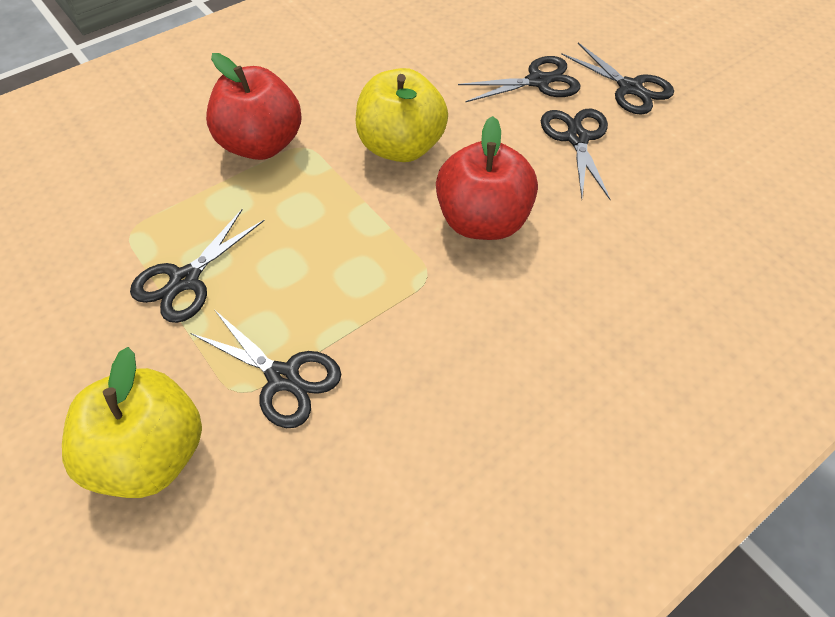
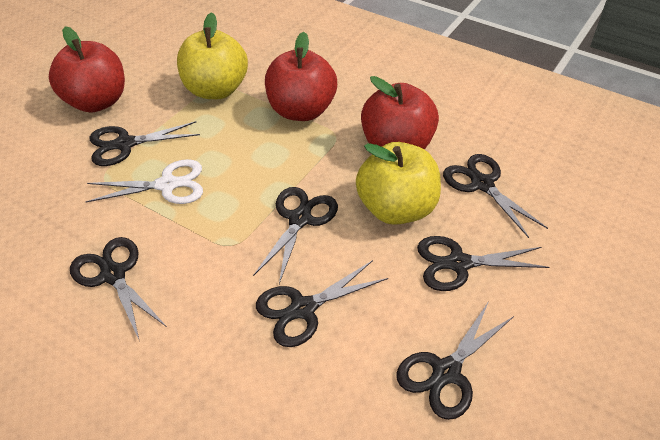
black scissors: 5 -> 7
red apple: 2 -> 3
white scissors: 0 -> 1

